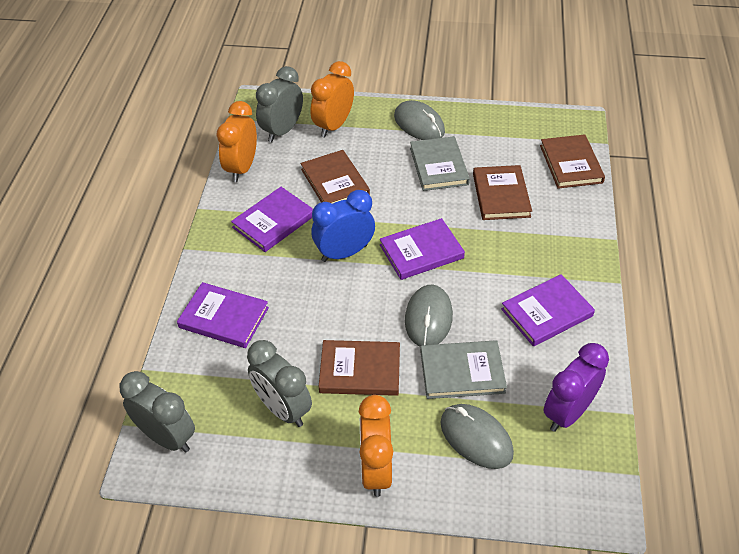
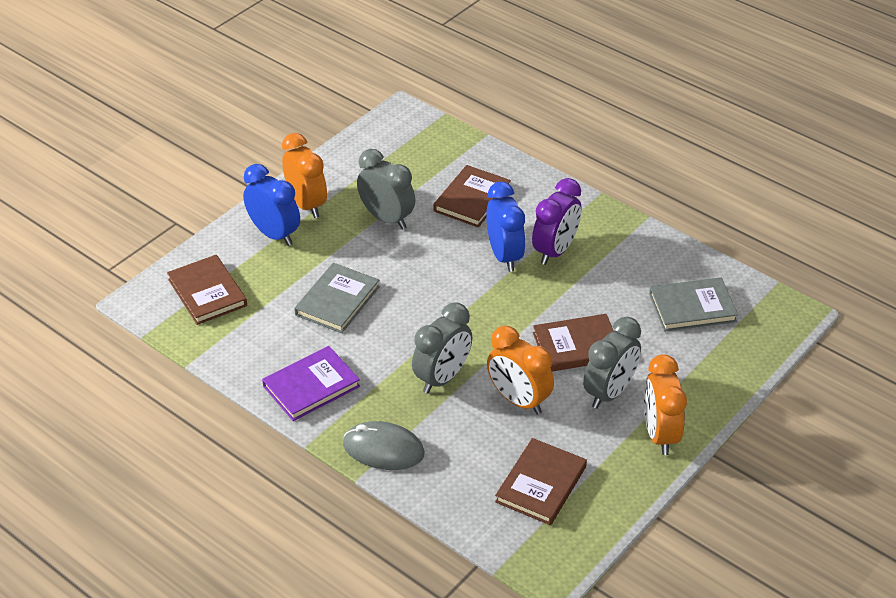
blue clock: 1 -> 2
grey mouse: 3 -> 1
purple book: 4 -> 1

